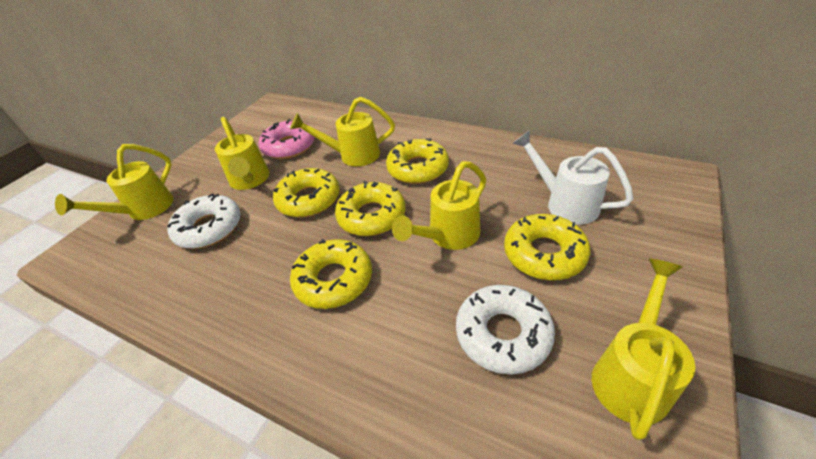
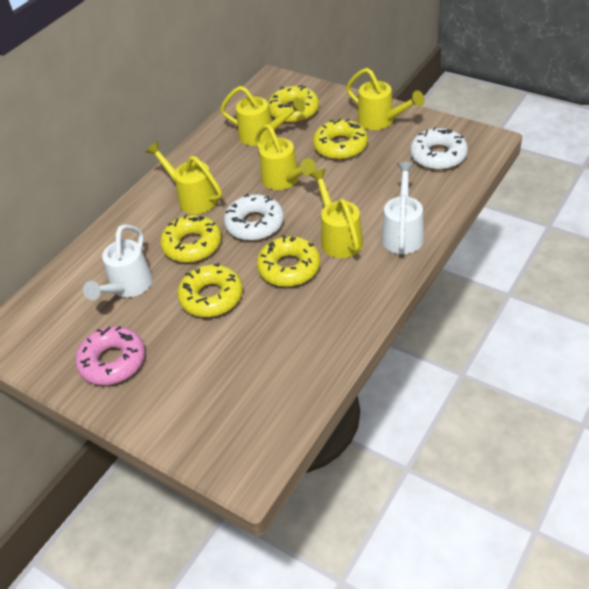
white watering can: 1 -> 2

